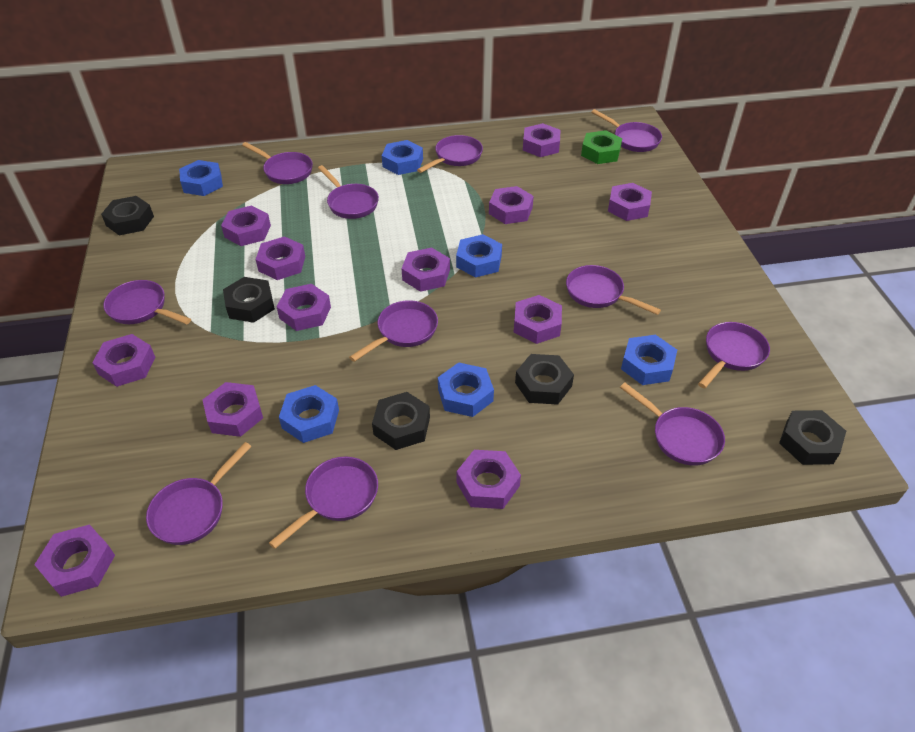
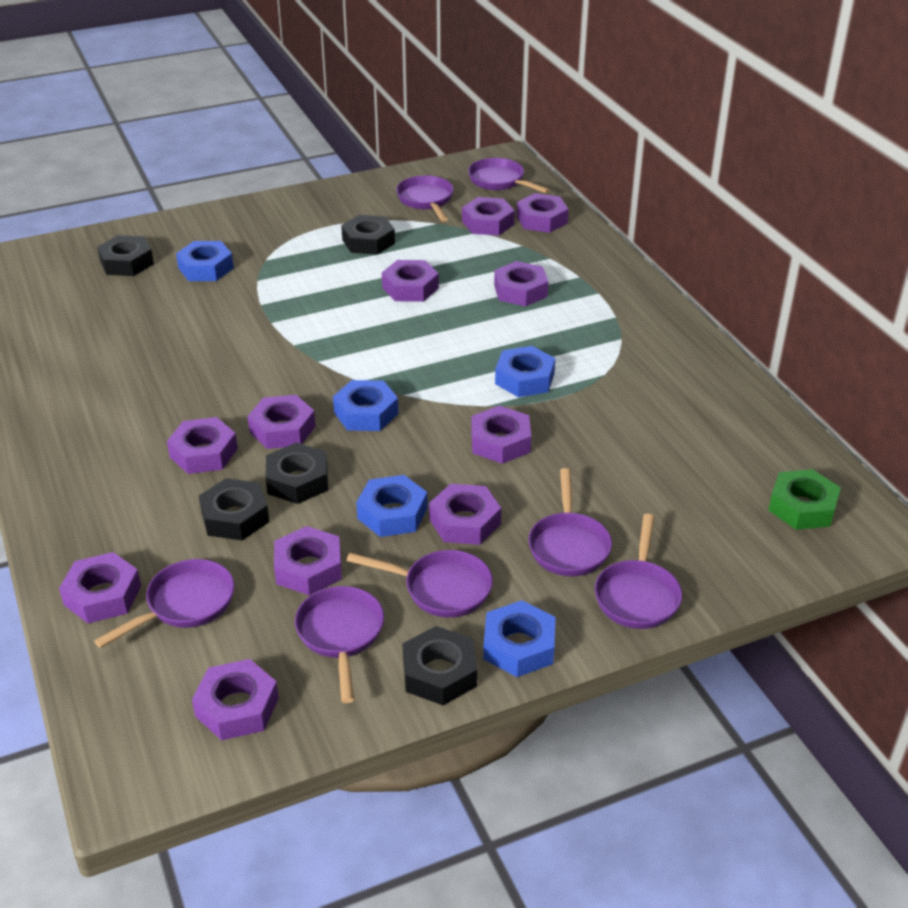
blue nut: 6 -> 5
purple nut: 12 -> 11
purple pan: 11 -> 7

